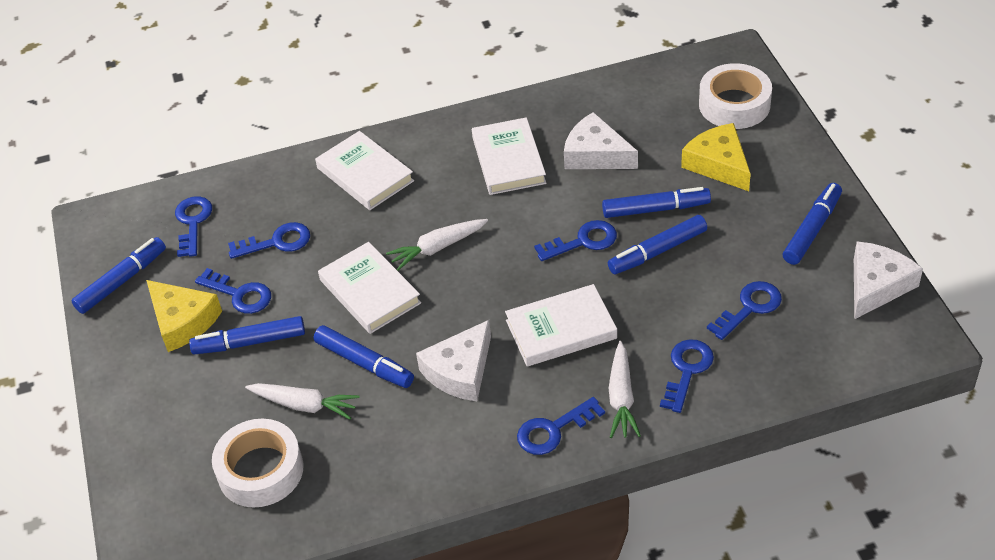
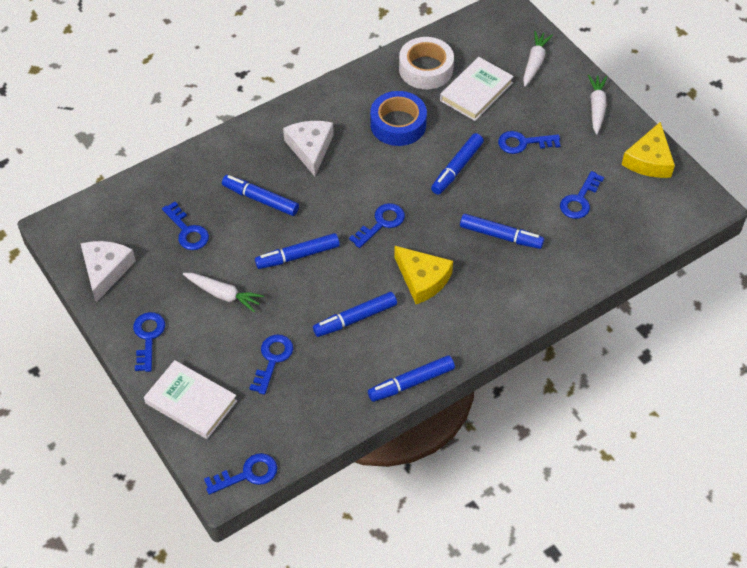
blue tape: 0 -> 1
white book: 4 -> 2
white cheese: 3 -> 2
white tape: 2 -> 1

